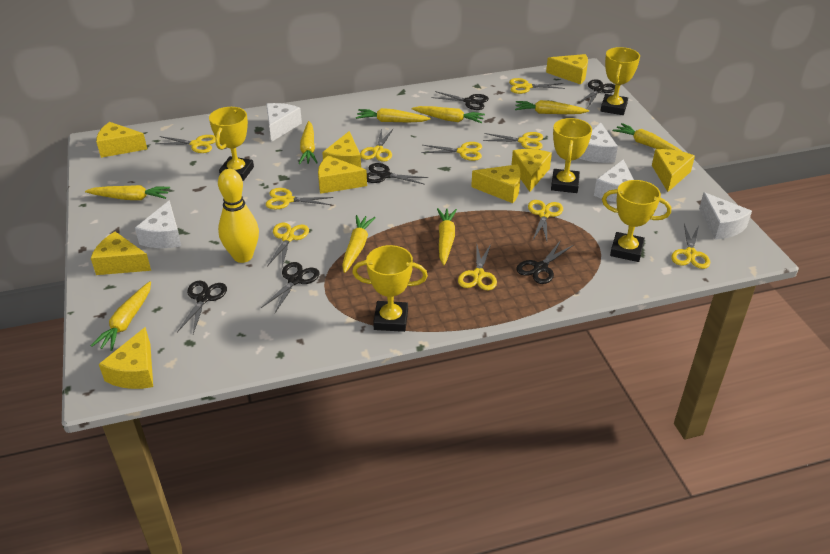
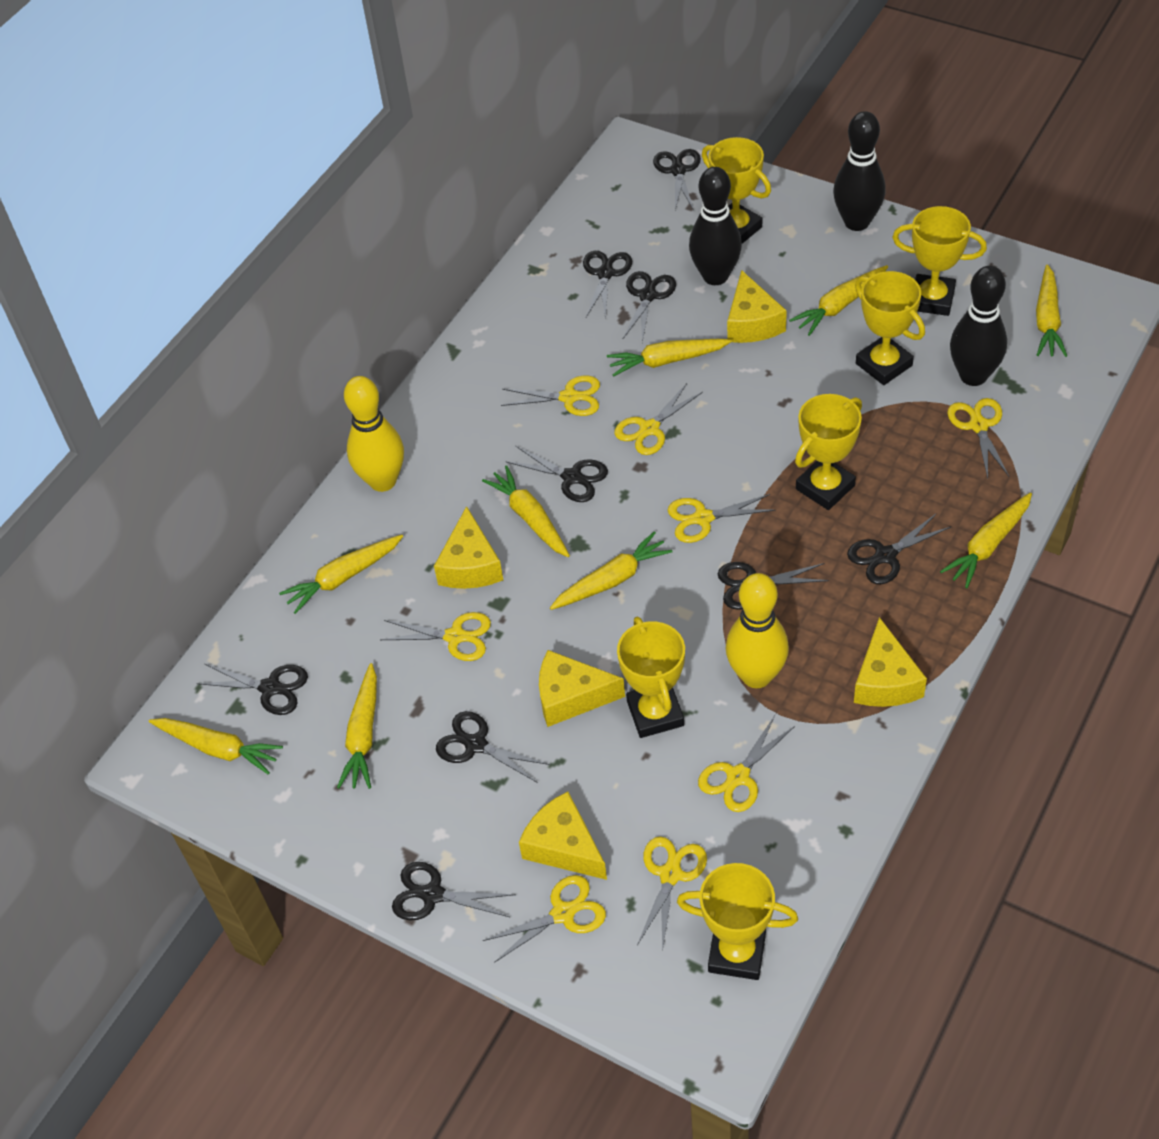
black bowling pin: 0 -> 3
black scissors: 6 -> 9
white cheese: 5 -> 0
yellow bowling pin: 1 -> 2
yellow cheese: 9 -> 5
yellow scissors: 10 -> 8
yellow trophy: 5 -> 6

